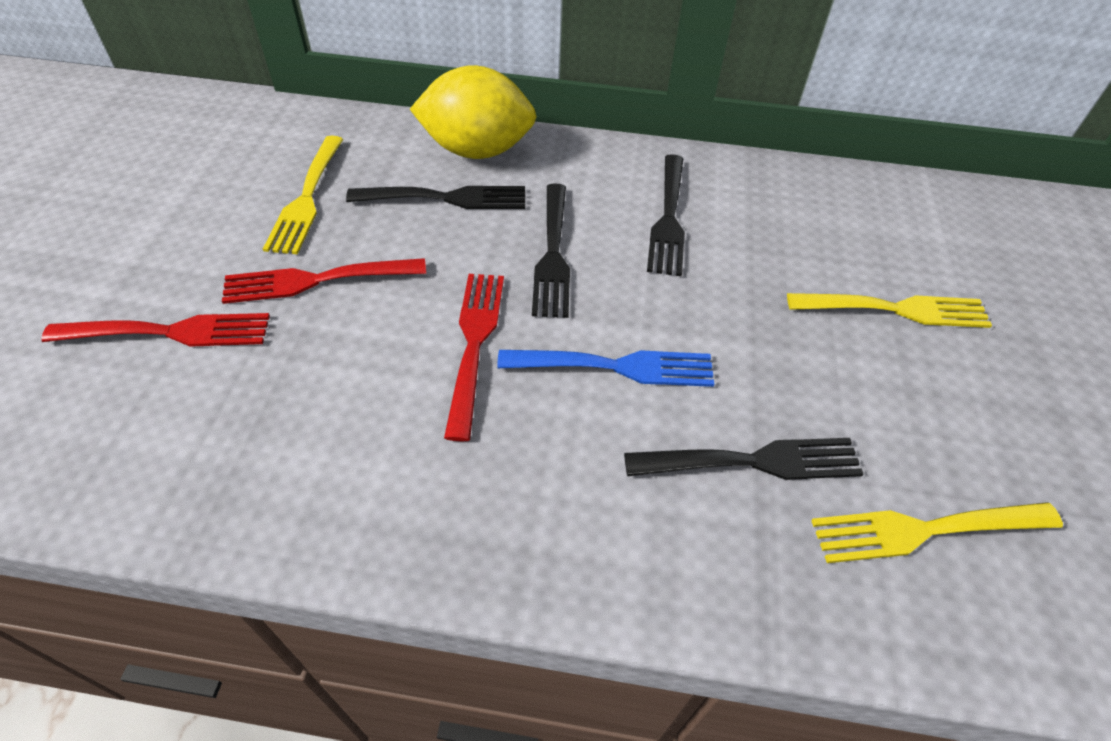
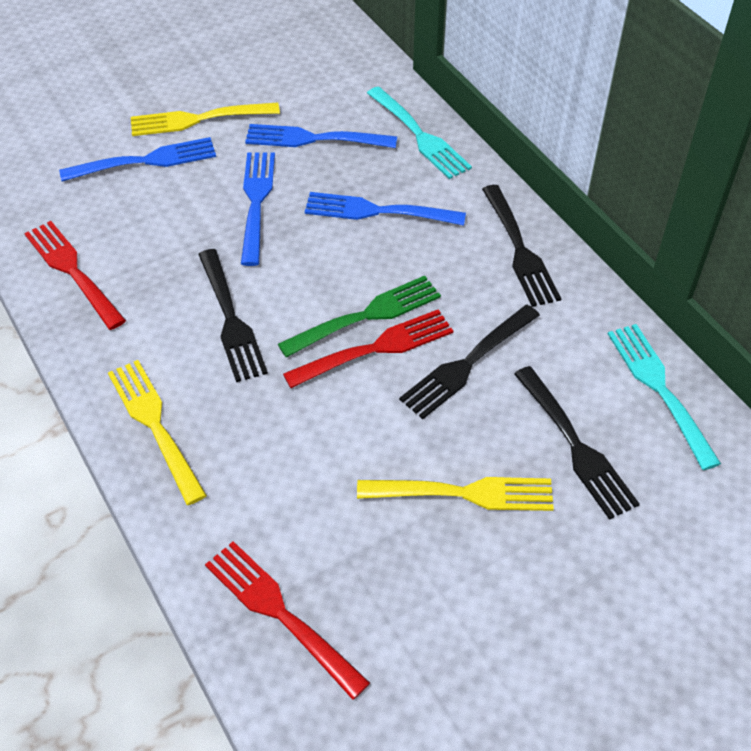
blue fork: 1 -> 4
green fork: 0 -> 1
turquoise fork: 0 -> 2
yellow lemon: 1 -> 0

